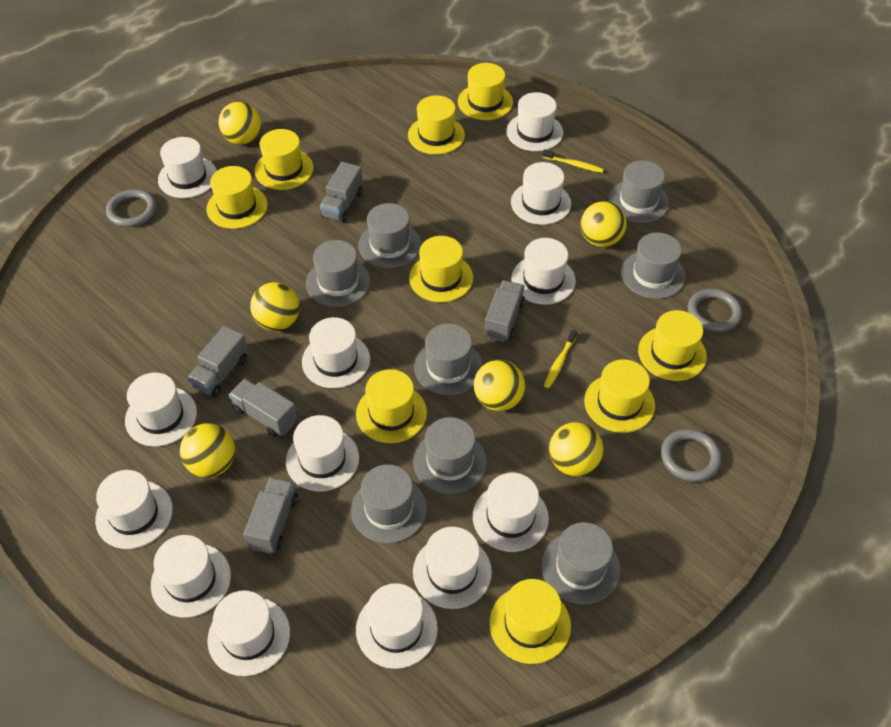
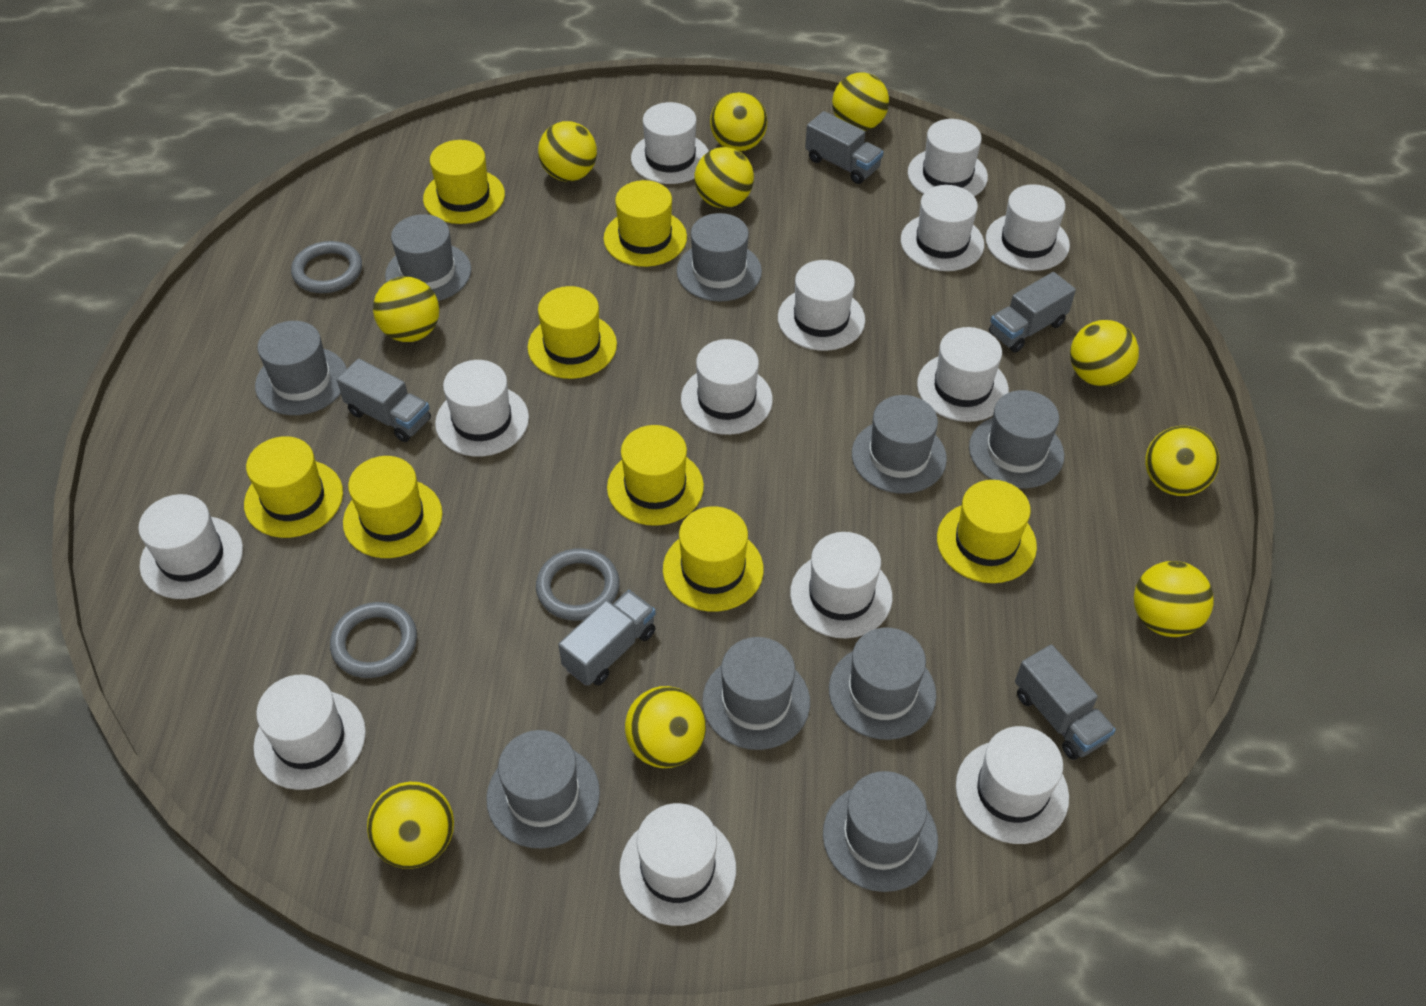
grey hat: 8 -> 9
yellow ball: 6 -> 10
yellow hat: 9 -> 8
yellow toothbrush: 2 -> 0

